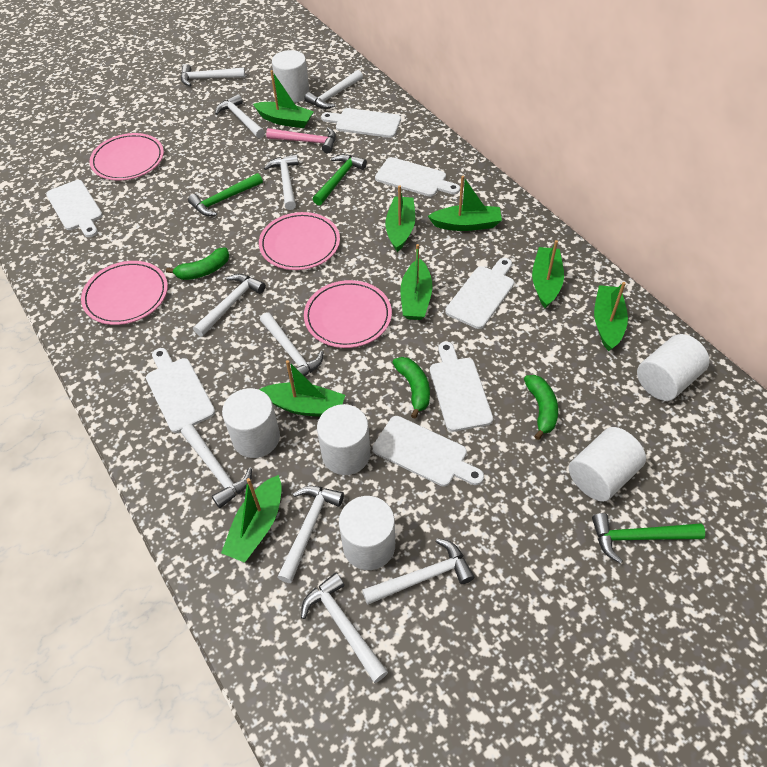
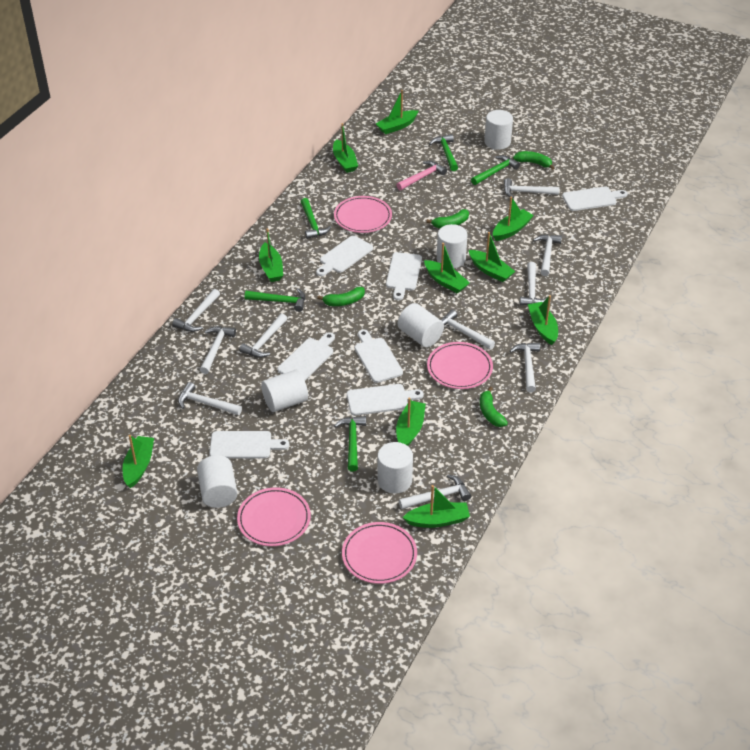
green banana: 3 -> 4
green boat: 8 -> 10
green hammer: 3 -> 5

